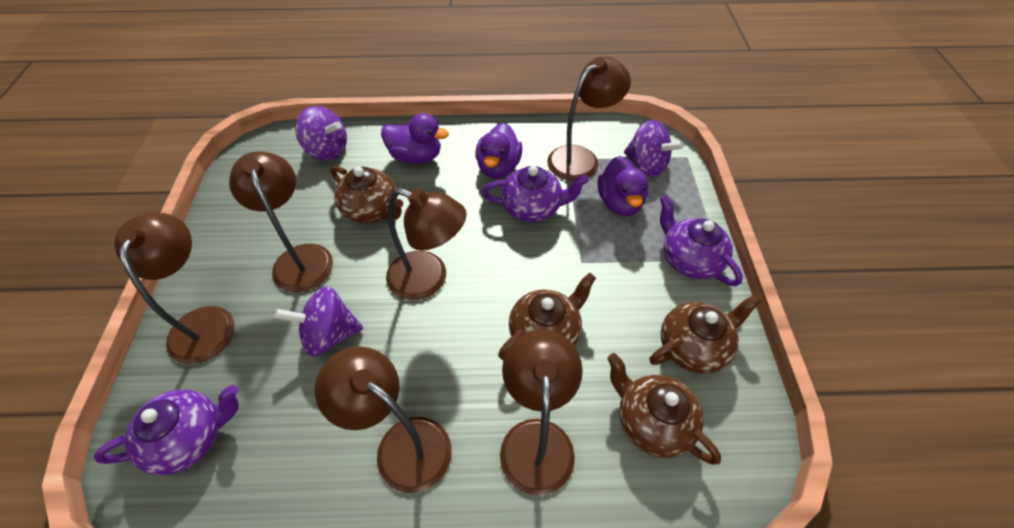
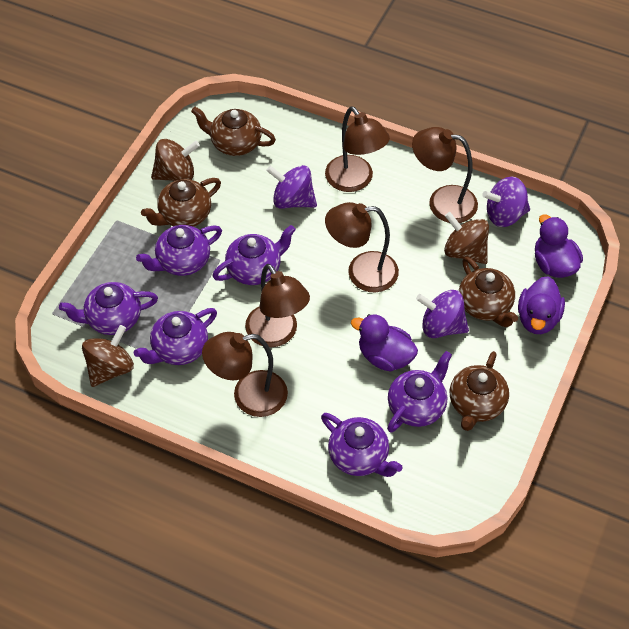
brown lamp: 6 -> 5
brown spinning top: 0 -> 3
purple teapot: 3 -> 6

